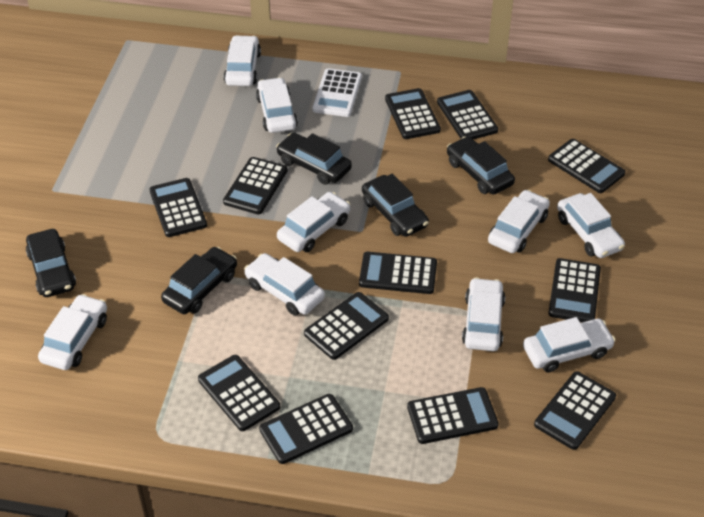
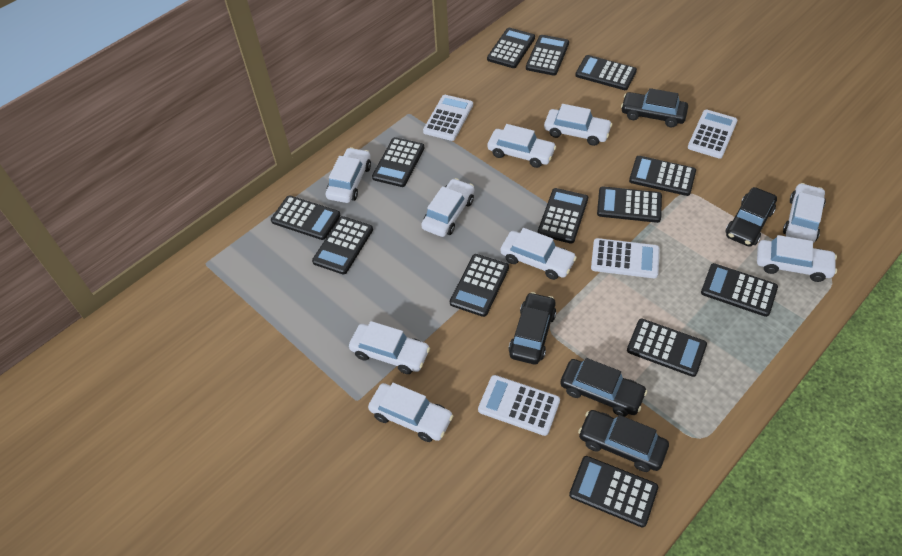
black calculator: 12 -> 13
white calculator: 1 -> 4

